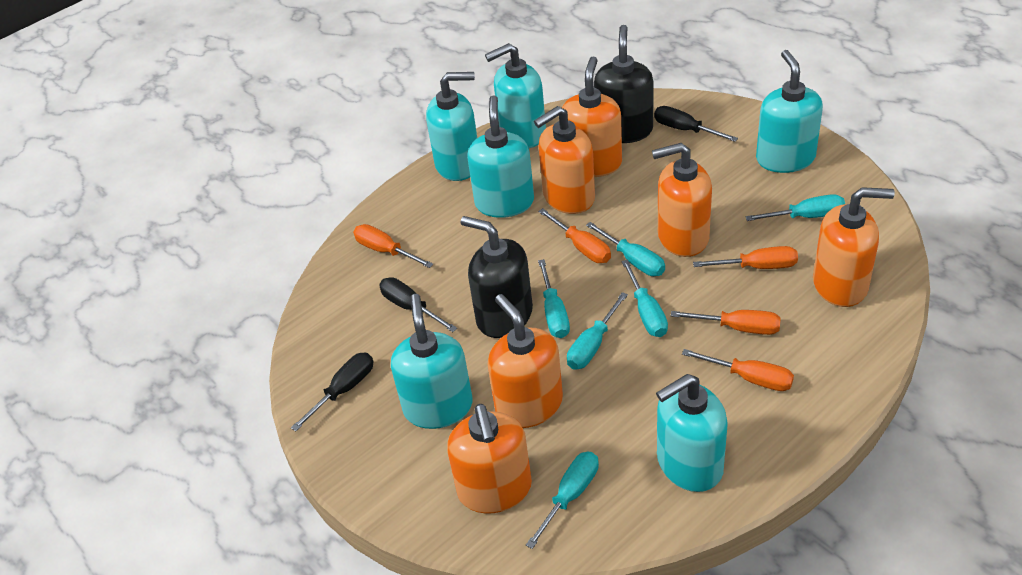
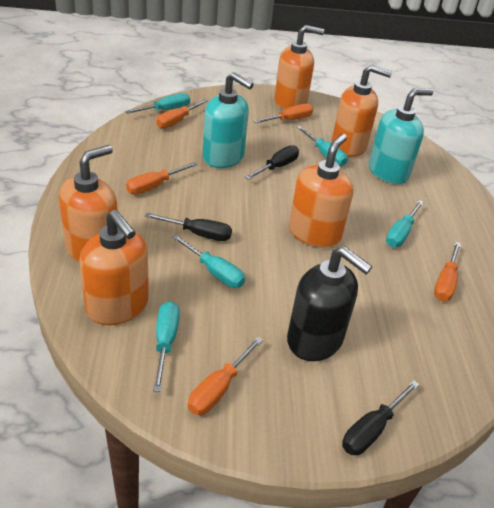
black soap dispenser: 2 -> 1
orange soap dispenser: 6 -> 5
turquoise screwdriver: 6 -> 5
turquoise soap dispenser: 6 -> 2

